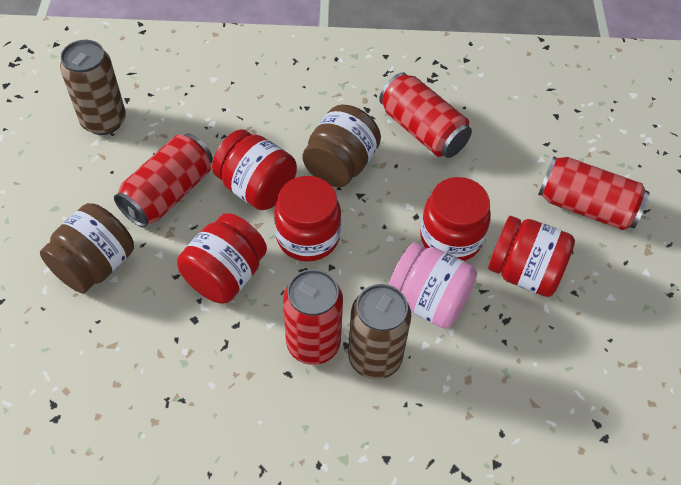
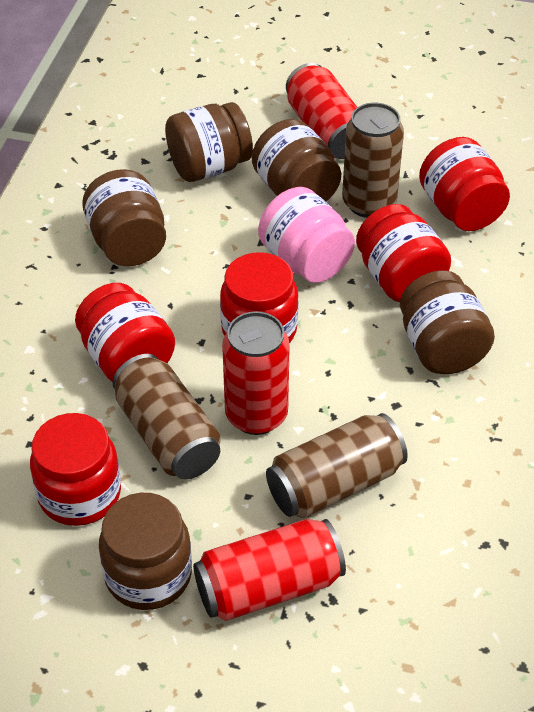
brown can: 2 -> 3
brown jar: 2 -> 5
red can: 4 -> 3

